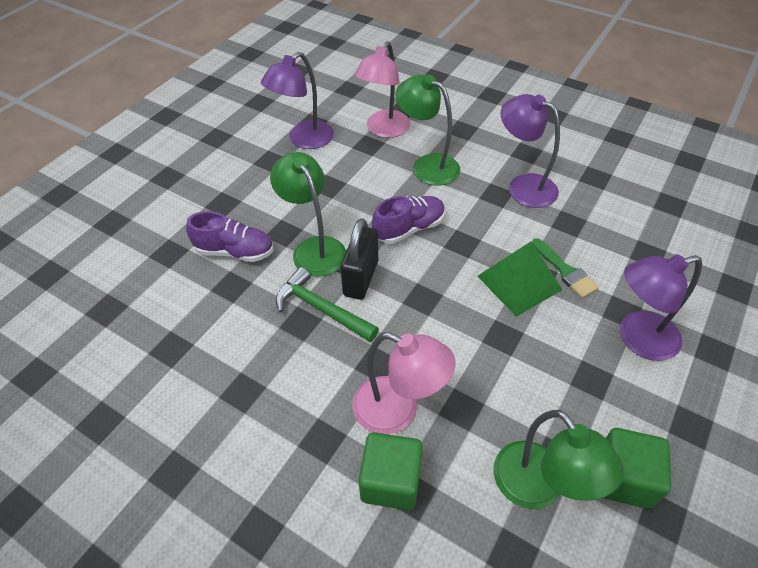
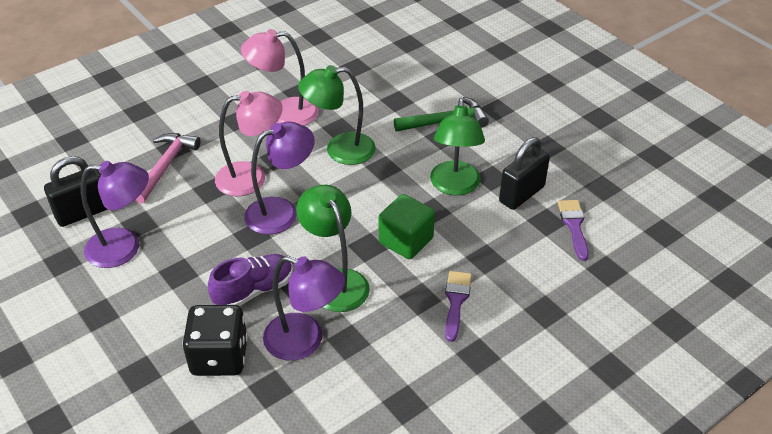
black dice: 0 -> 1
black padlock: 1 -> 2
green brush: 1 -> 0
green cube: 2 -> 1
green pyramid: 1 -> 0
pink hammer: 0 -> 1
purple brush: 0 -> 2
purple shoe: 2 -> 1

